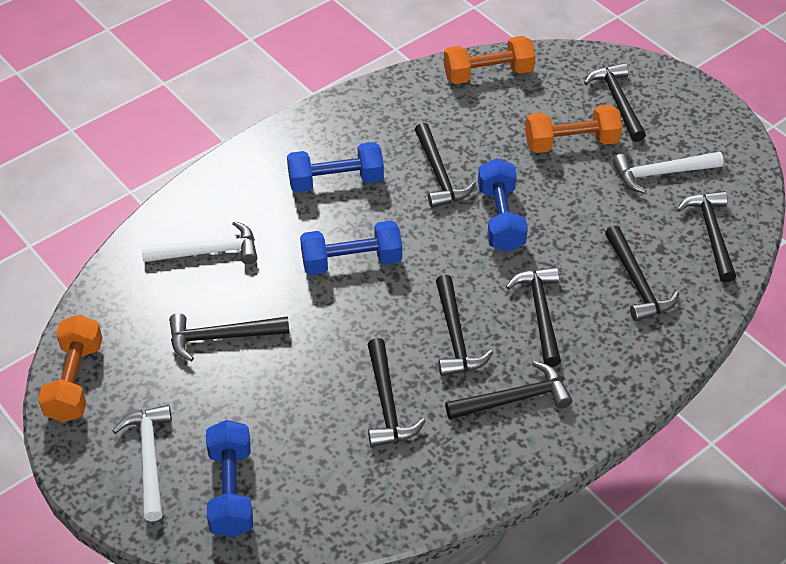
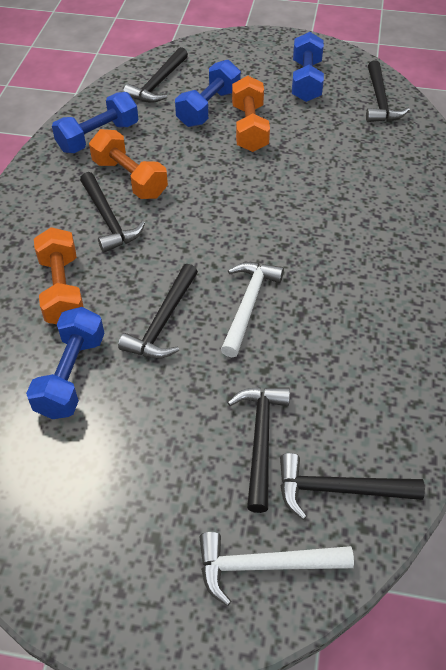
black hammer: 9 -> 6
white hammer: 3 -> 2

